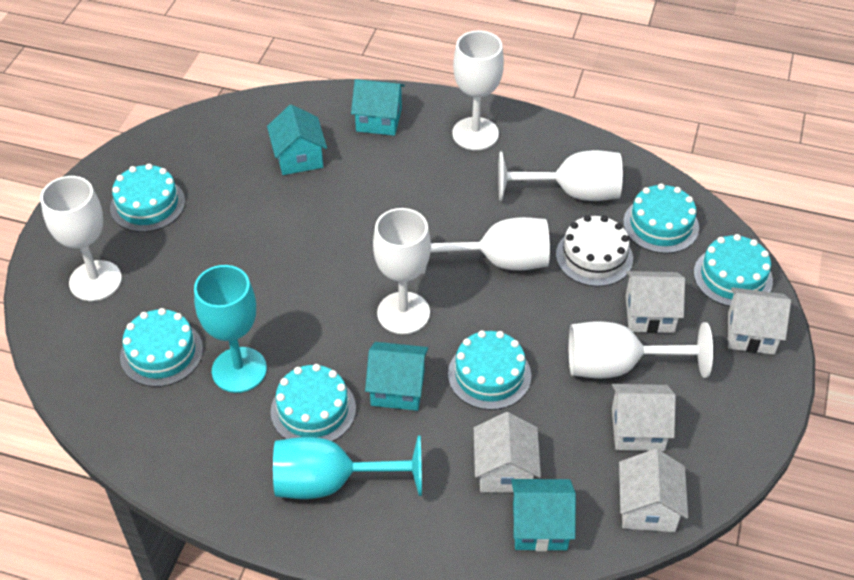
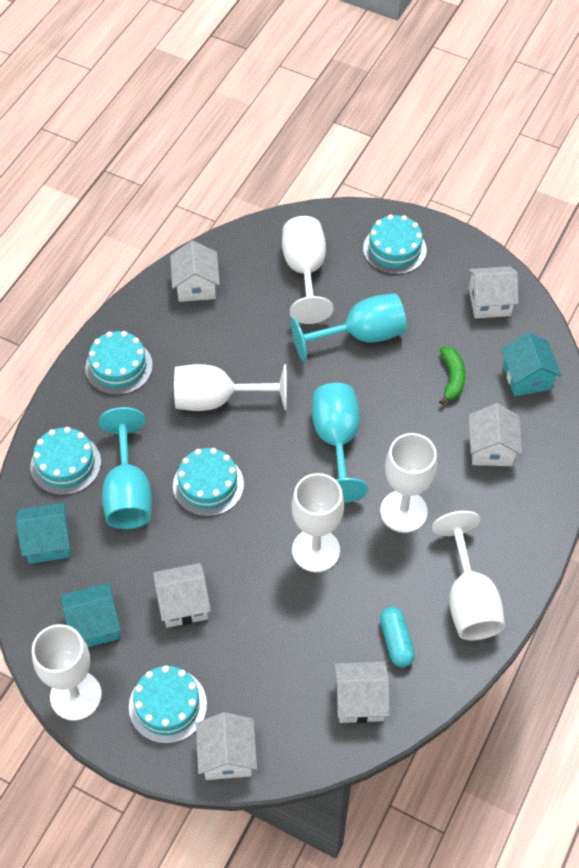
green banana: 0 -> 1
turquoise cake: 6 -> 5
turquoise capsule: 0 -> 1
turquoise goblet: 2 -> 3
turquoise house: 4 -> 3
white cake: 1 -> 0
white house: 5 -> 6

